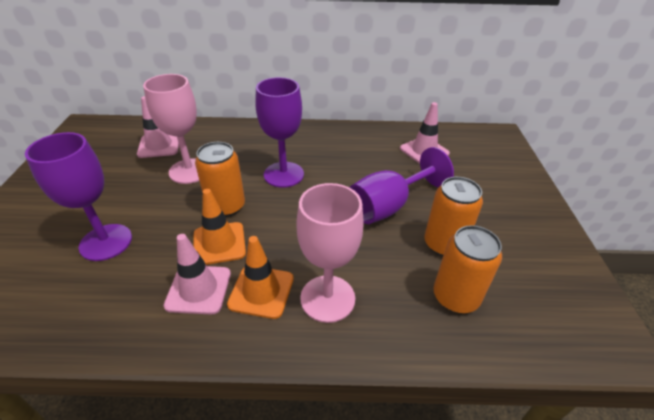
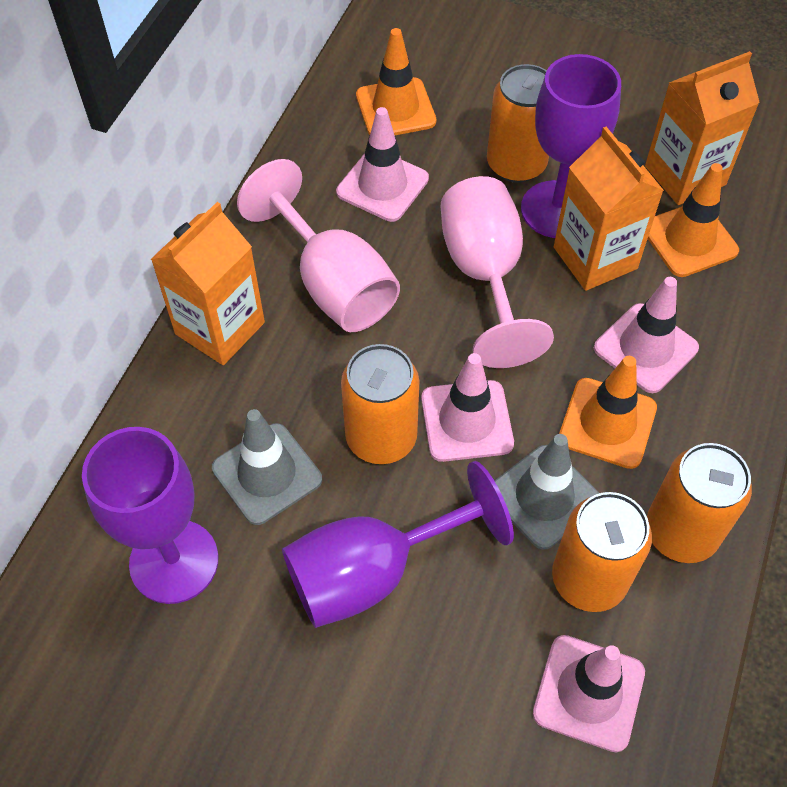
grey traffic cone: 0 -> 2
orange can: 3 -> 4
orange carton: 0 -> 3
orange traffic cone: 2 -> 3
pink traffic cone: 3 -> 4

